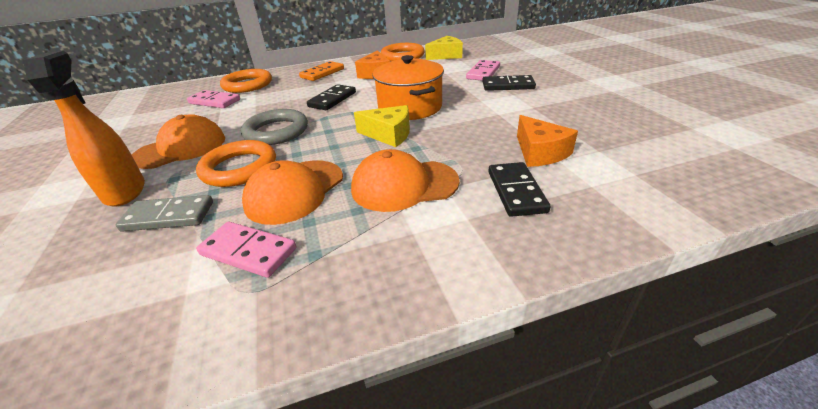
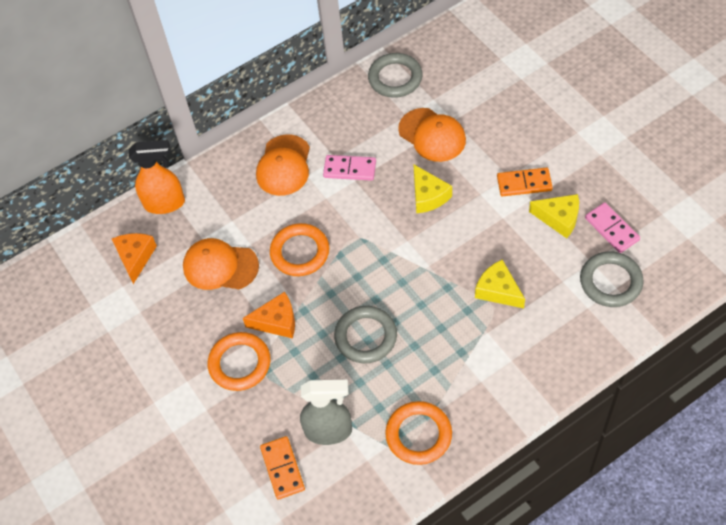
black domino: 3 -> 0
grey domino: 1 -> 0
grey ring: 1 -> 3
grey spray bottle: 0 -> 1
orange domino: 1 -> 2
orange pot: 1 -> 0
pink domino: 3 -> 2
yellow cheese: 2 -> 3

